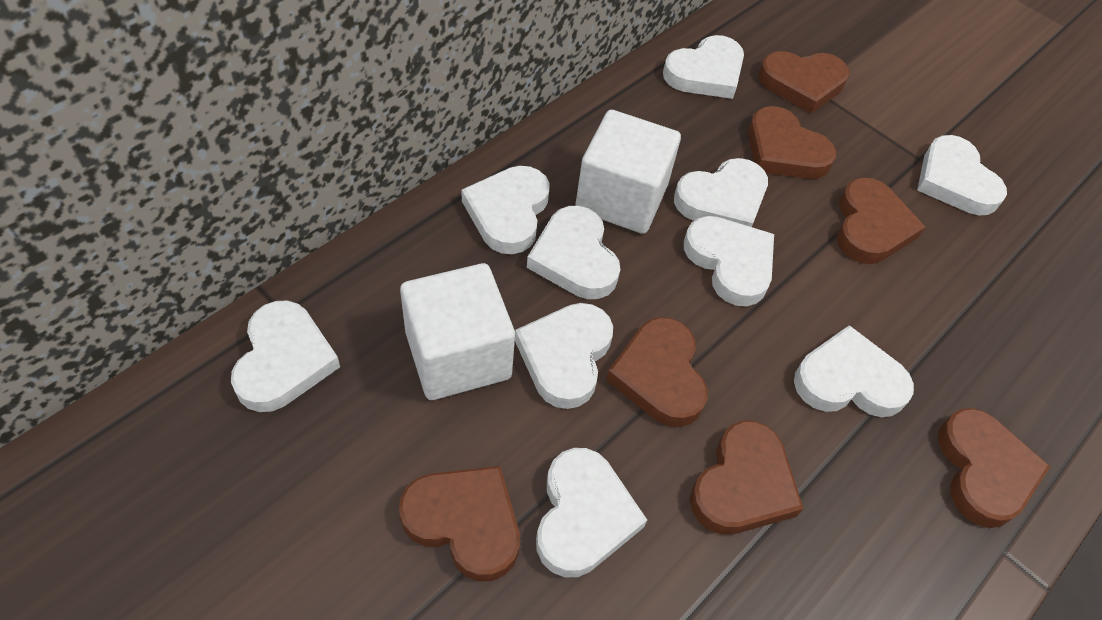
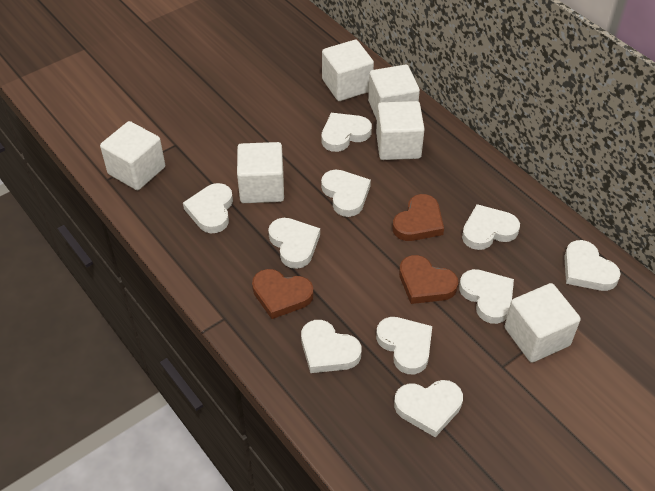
brown heart: 7 -> 3
white cube: 2 -> 6

